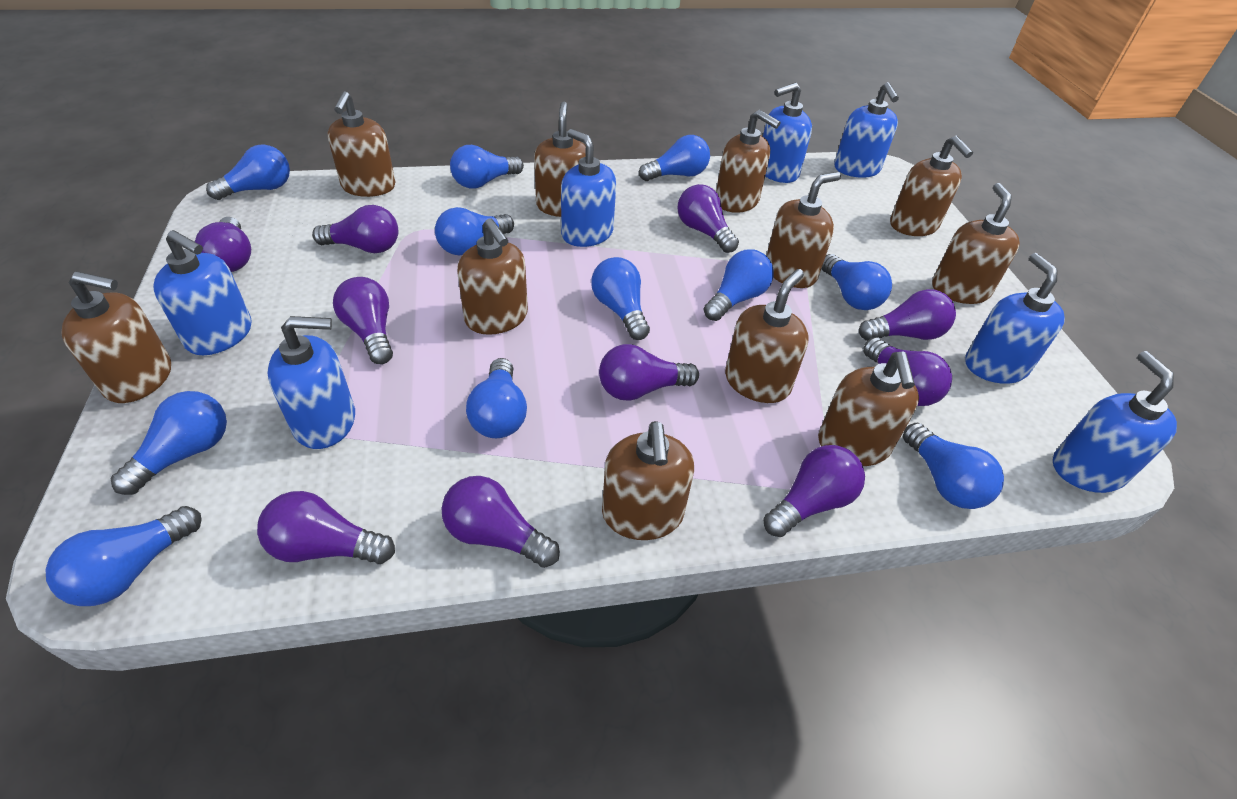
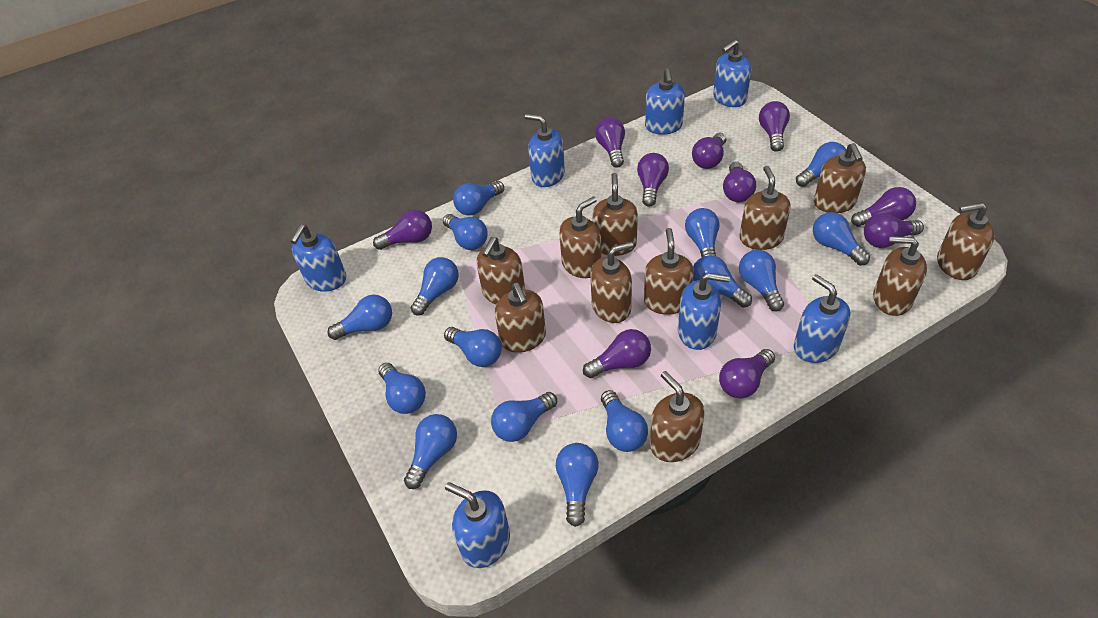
blue light bulb: 11 -> 15

